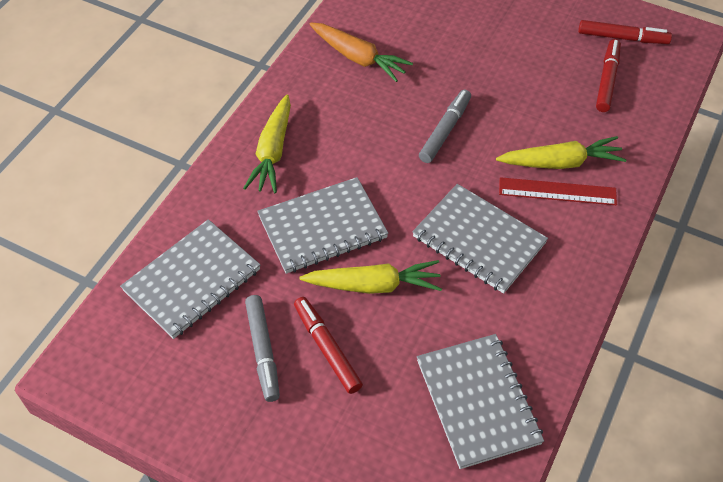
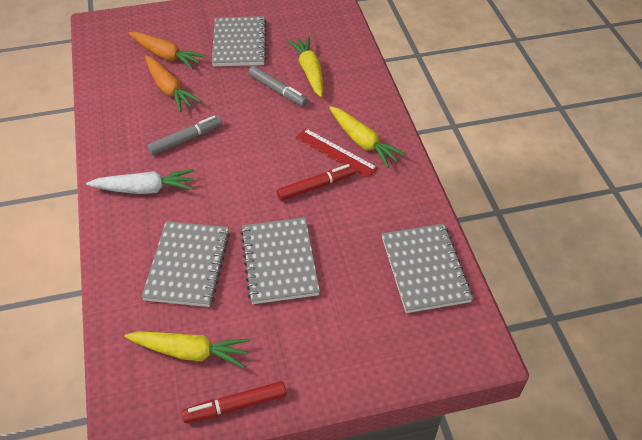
orange carrot: 1 -> 2
red marker: 3 -> 2
white carrot: 0 -> 1

